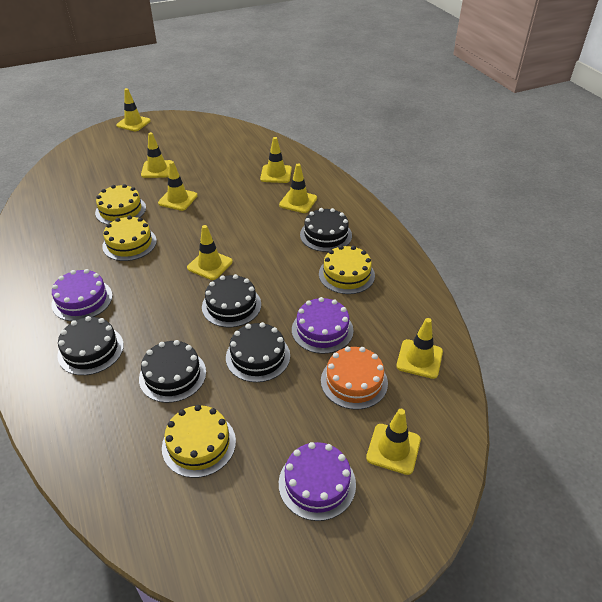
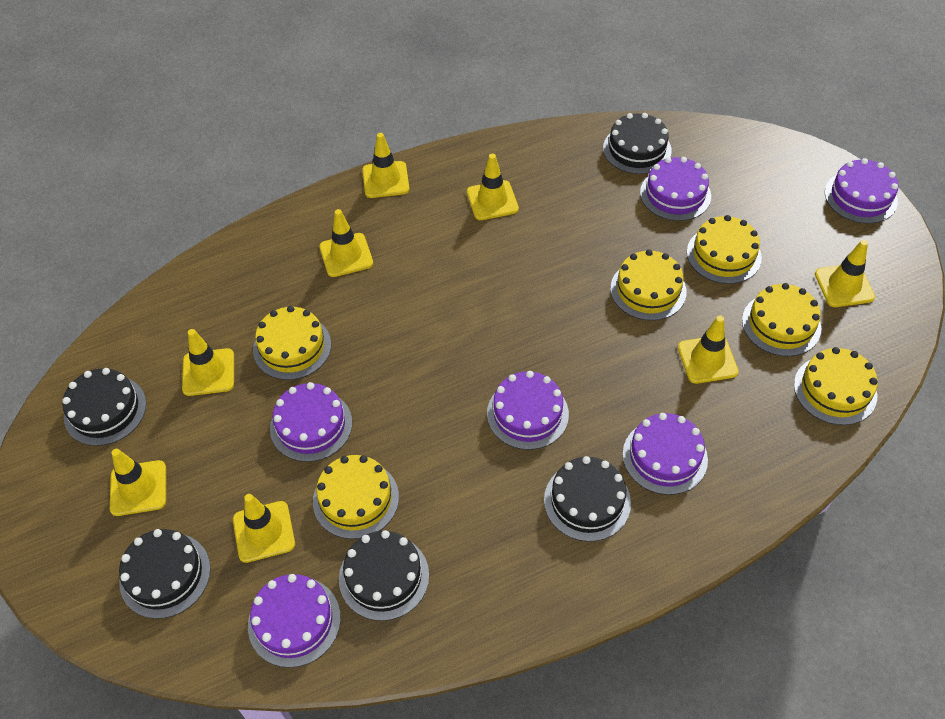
orange cake: 1 -> 0
purple cake: 3 -> 6
yellow cake: 4 -> 6

